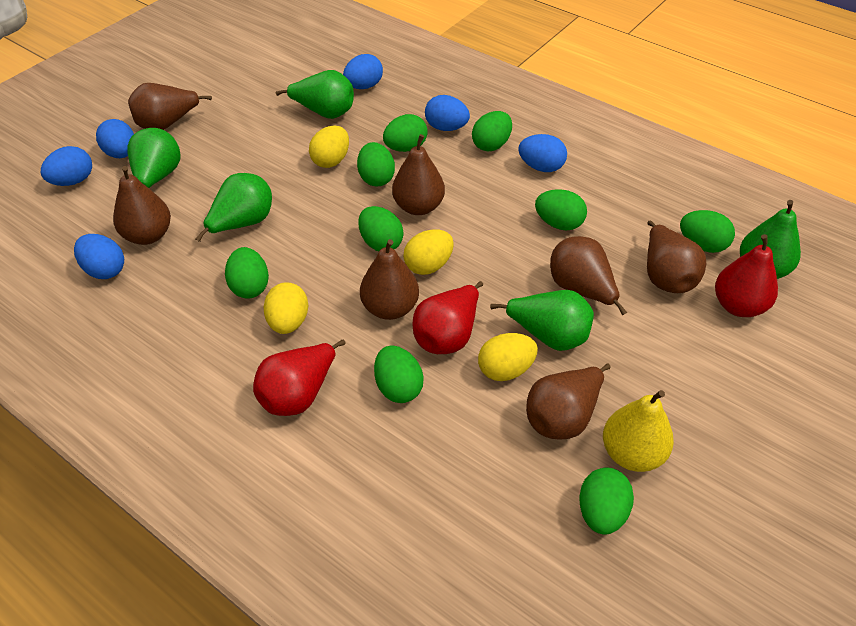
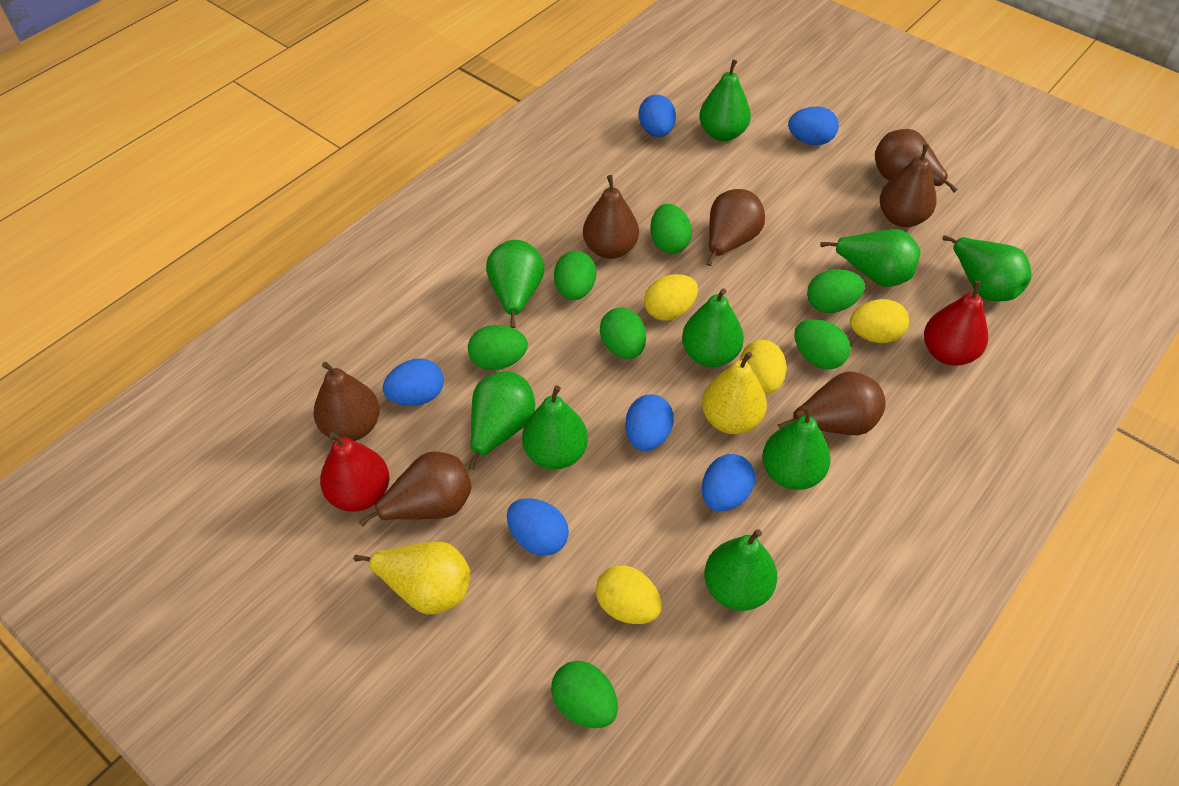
green egg: 9 -> 7
green pear: 5 -> 9
red pear: 3 -> 2
yellow pear: 1 -> 2

